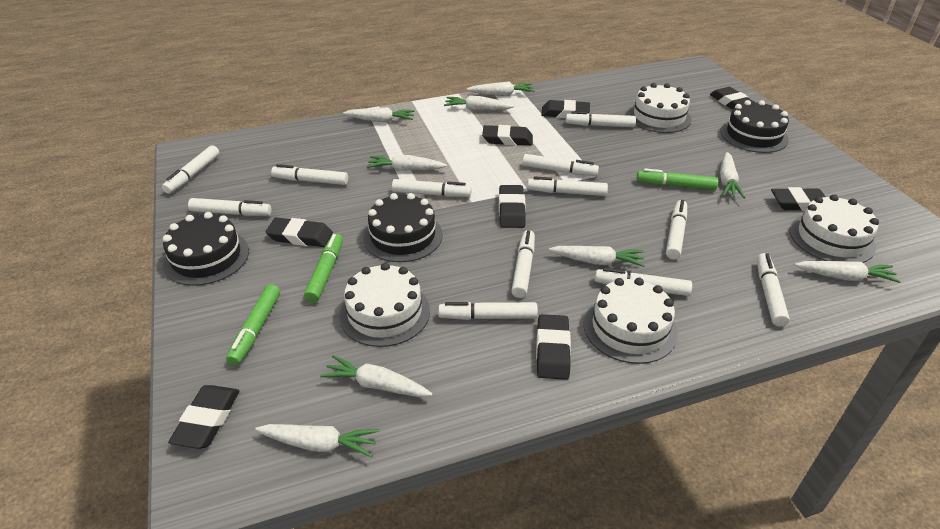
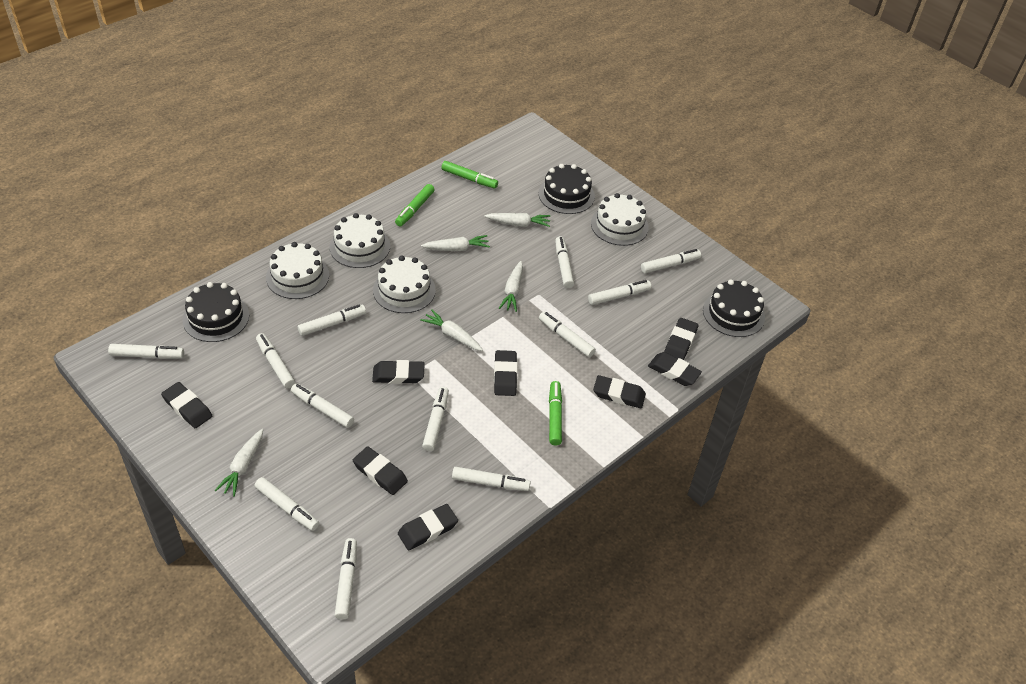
white carrot: 9 -> 5

